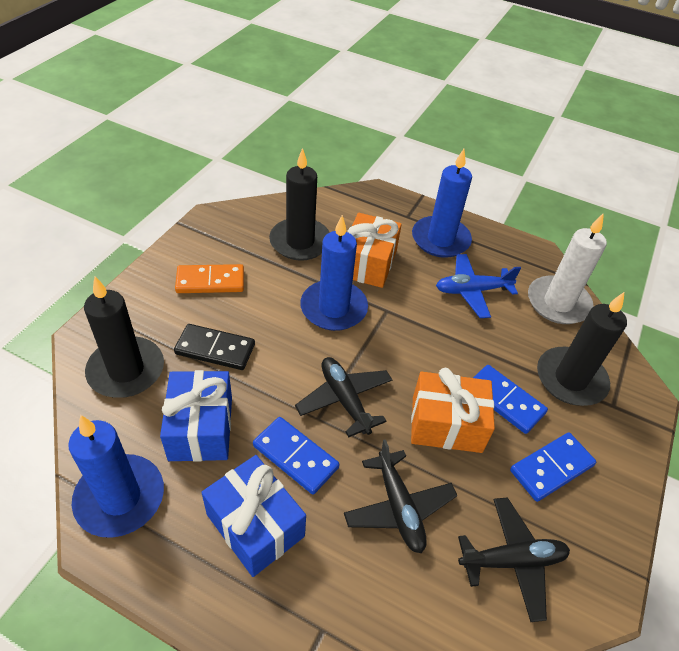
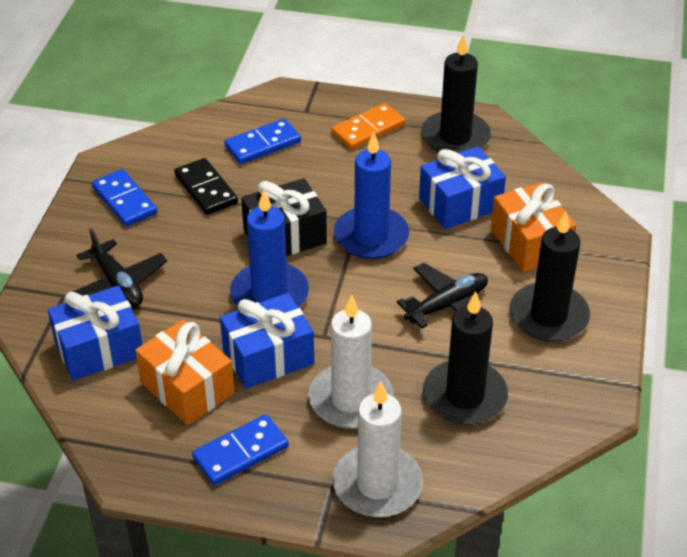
black gift: 0 -> 1
black plane: 3 -> 2
blue candle: 3 -> 2
blue gift: 2 -> 3
blue plane: 1 -> 0
white candle: 1 -> 2

